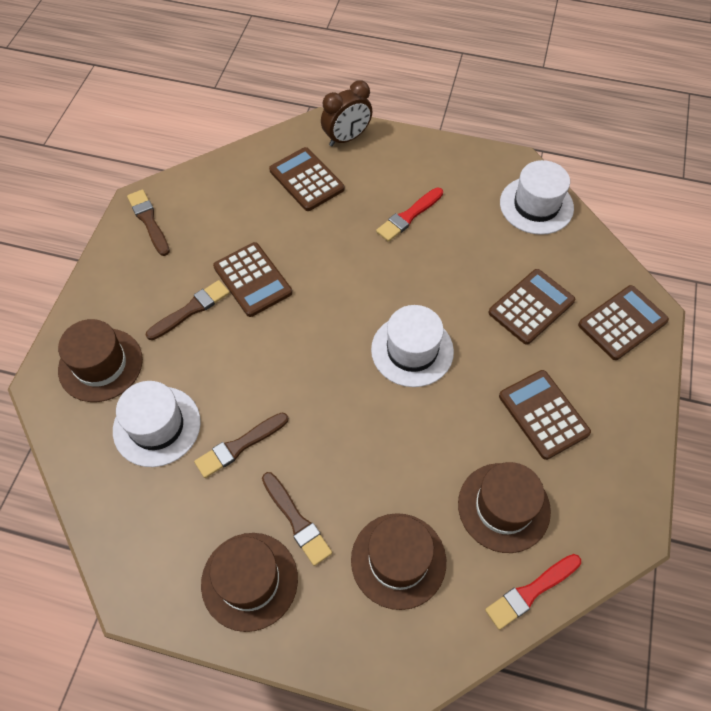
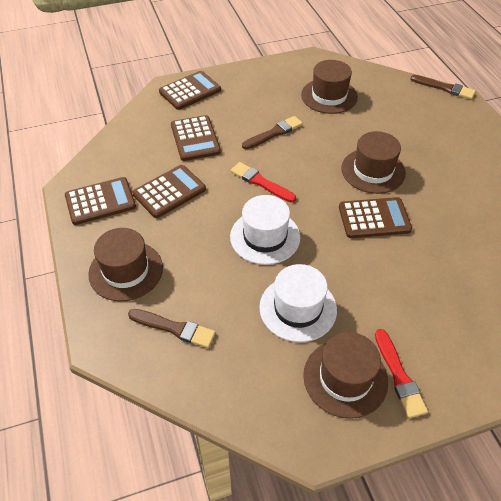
brown brush: 4 -> 3
brown clock: 1 -> 0
white hat: 3 -> 2

